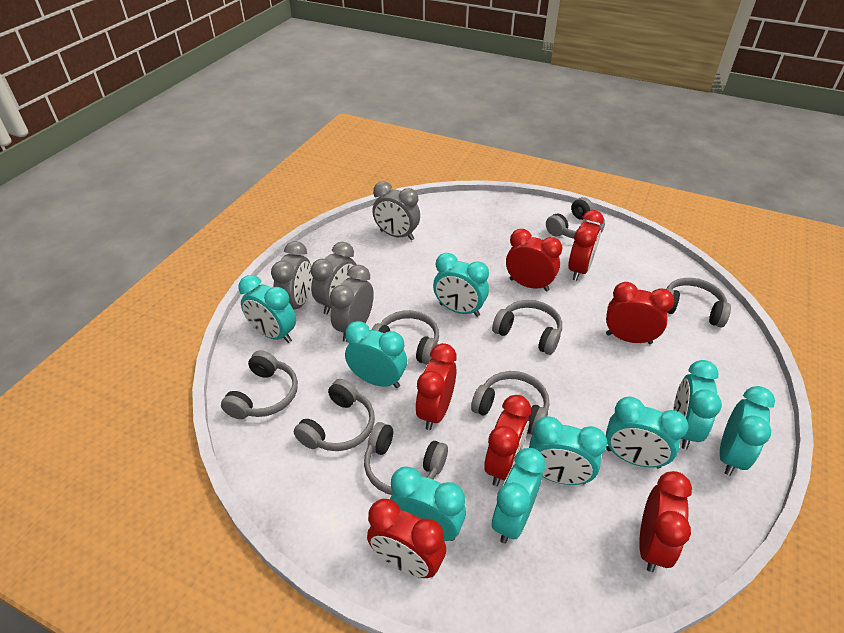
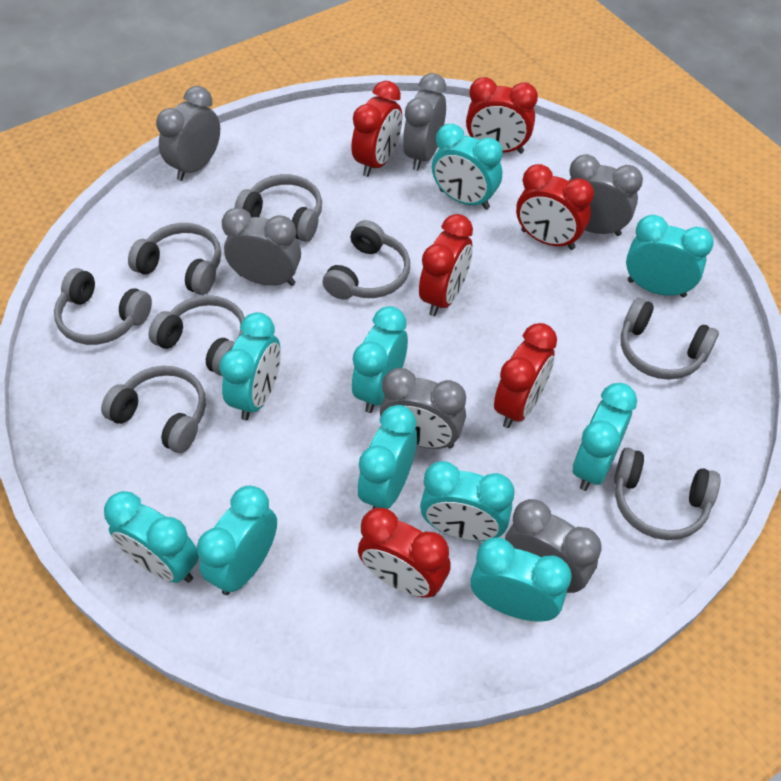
grey clock: 4 -> 6
red clock: 7 -> 6
turquoise clock: 9 -> 10

